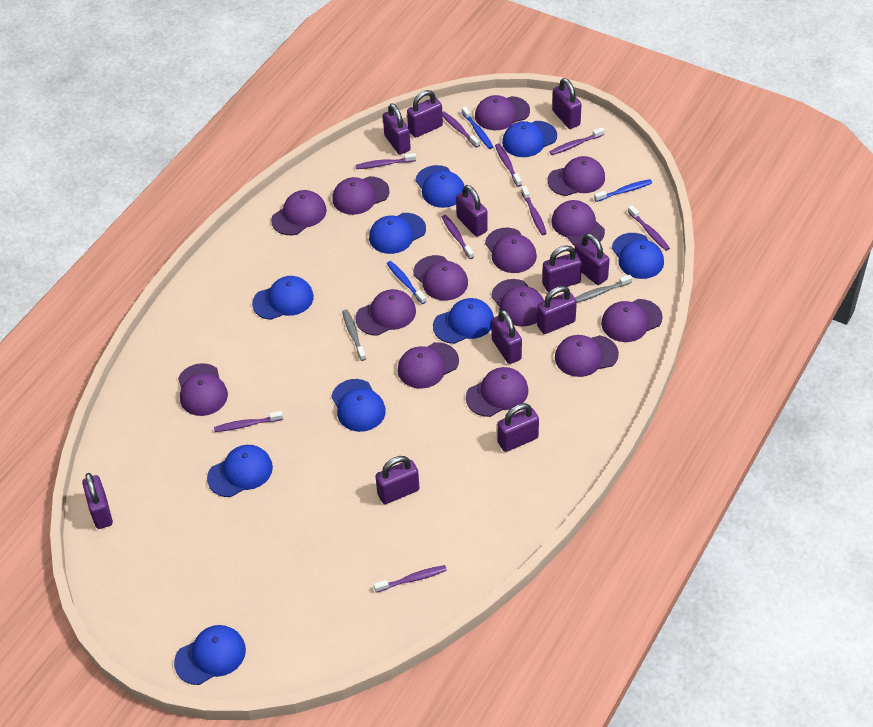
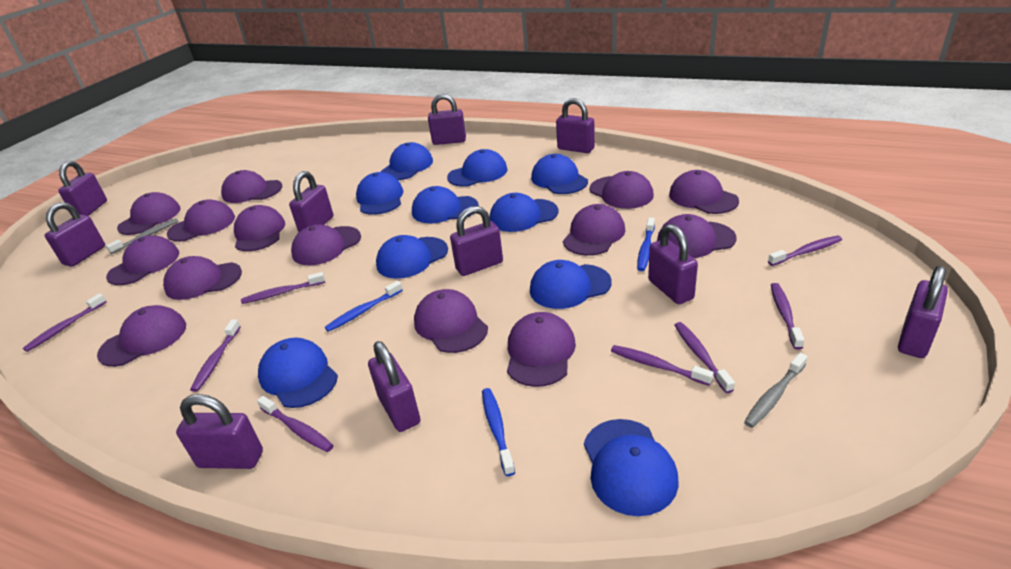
blue cap: 9 -> 10
purple padlock: 11 -> 10
purple toothbrush: 9 -> 8

